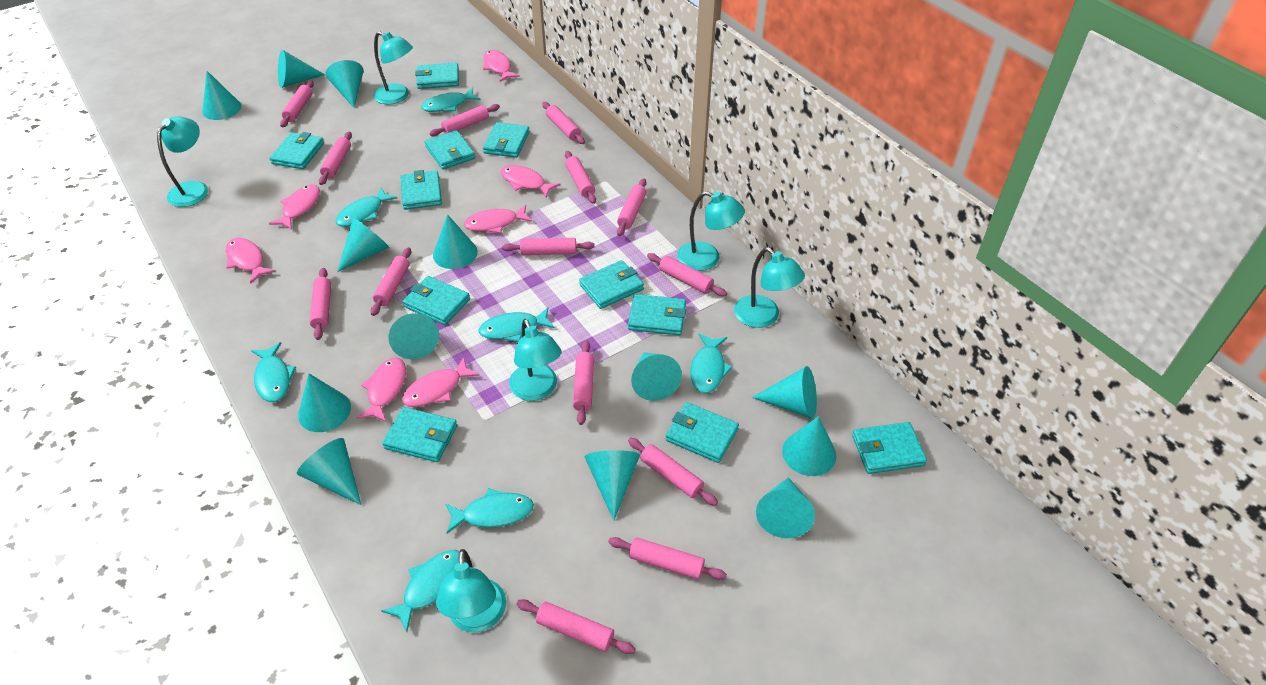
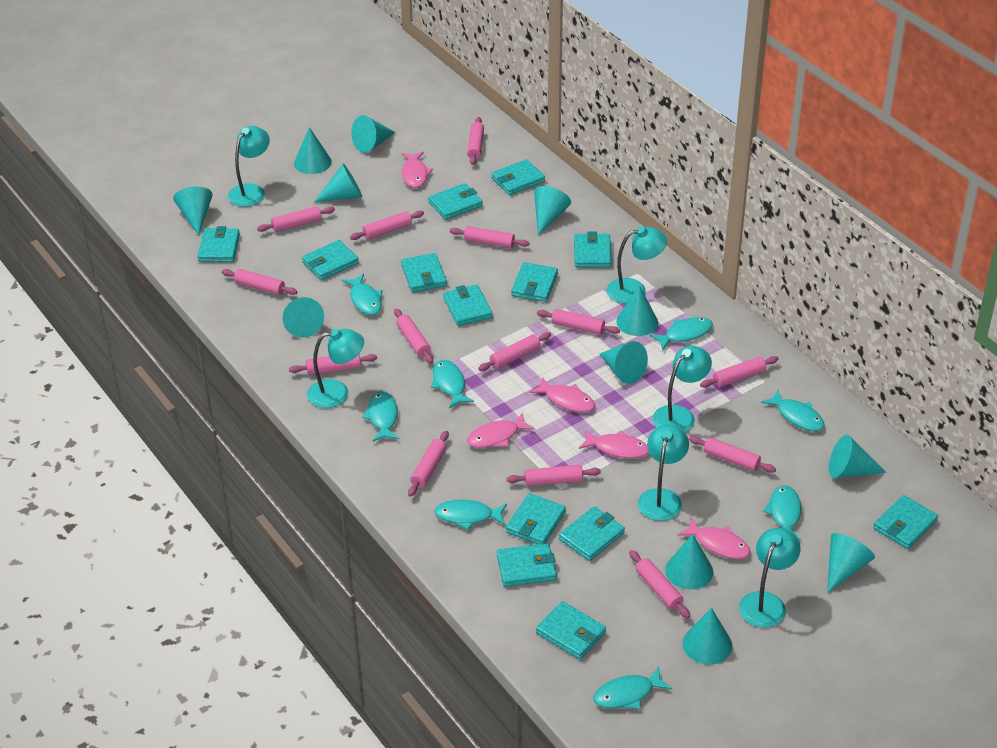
pink fish: 7 -> 5
turquoise cone: 13 -> 12
turquoise fish: 7 -> 8
turquoise wallet: 11 -> 13

